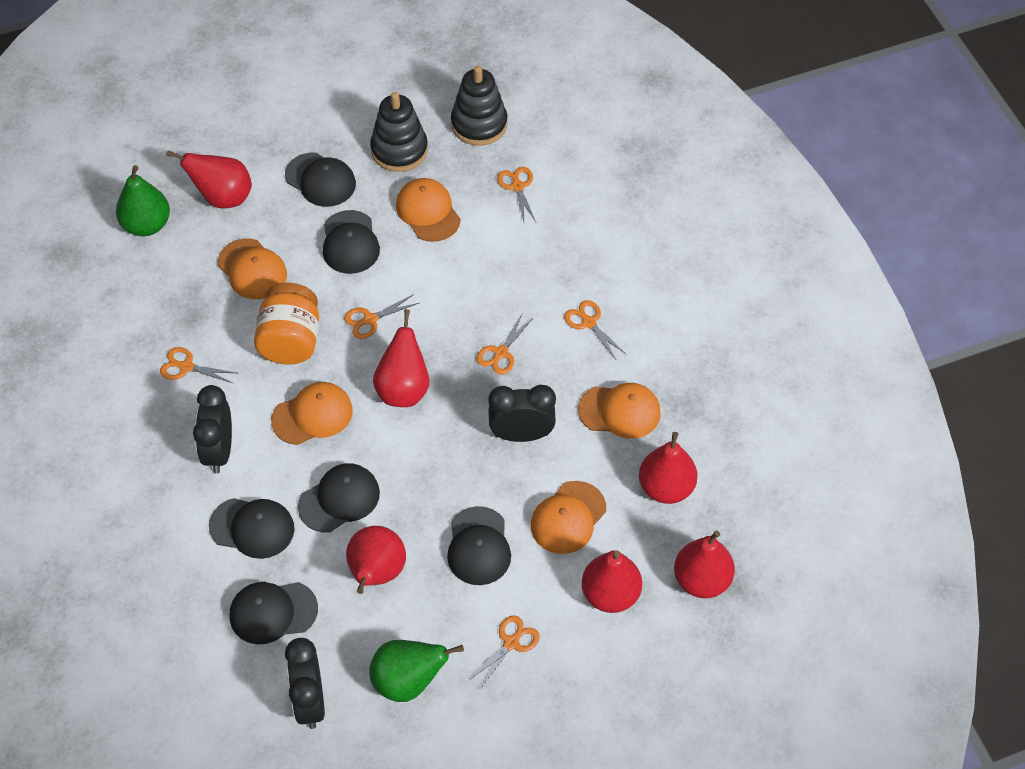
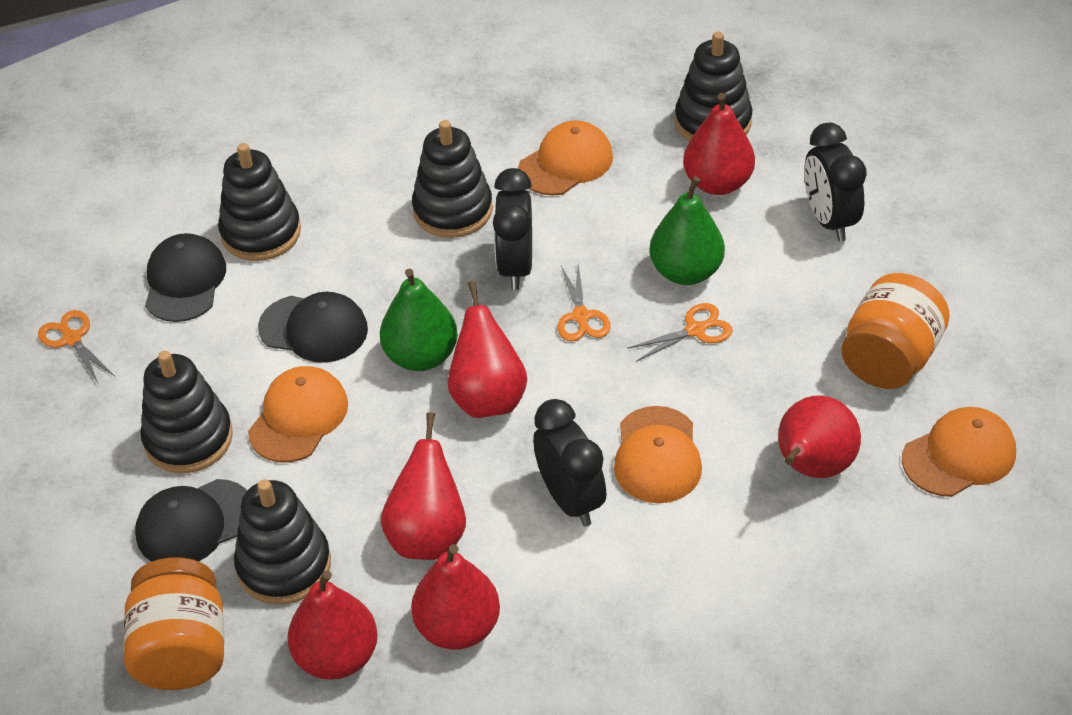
black cap: 6 -> 3
black stacking toy: 2 -> 5
orange cap: 5 -> 4
orange jar: 1 -> 2
orange scissors: 6 -> 3

